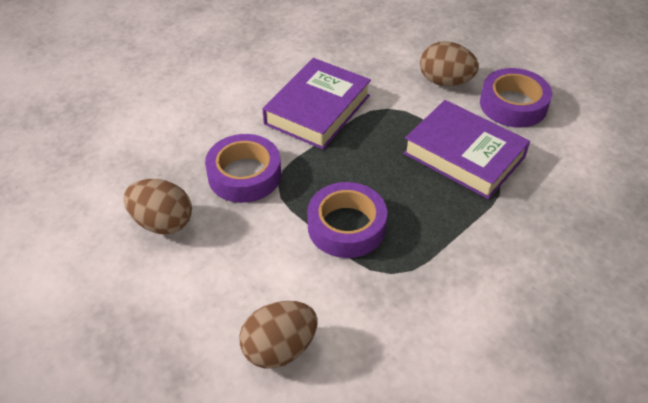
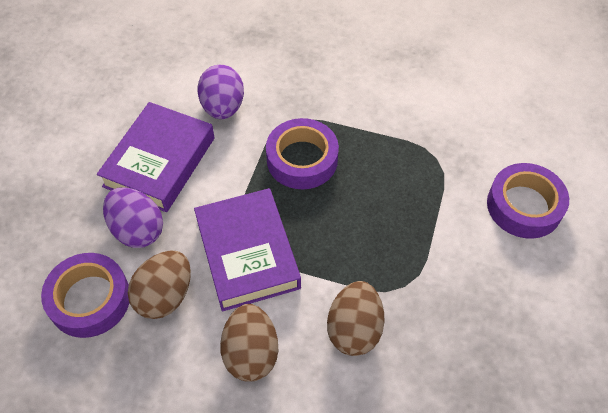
purple egg: 0 -> 2

